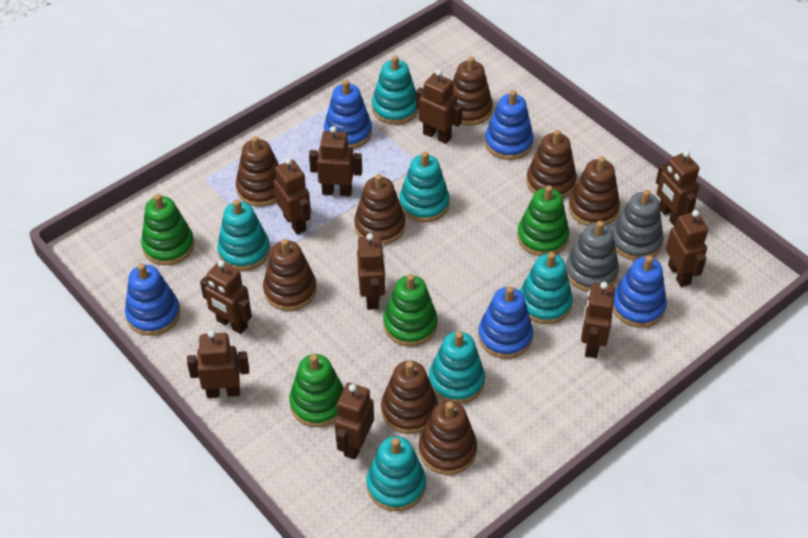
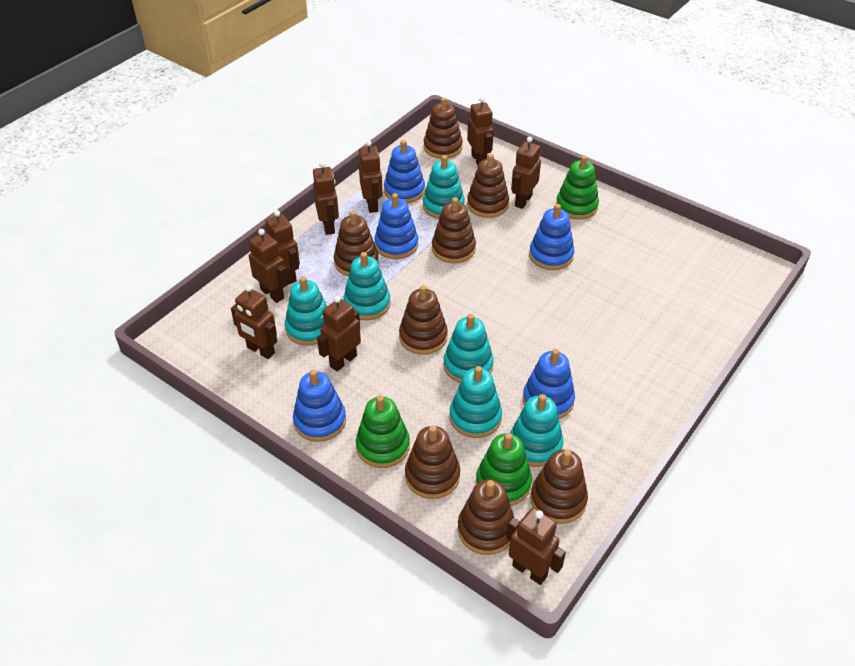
brown robot: 10 -> 9
green stacking toy: 4 -> 3
grey stacking toy: 2 -> 0

